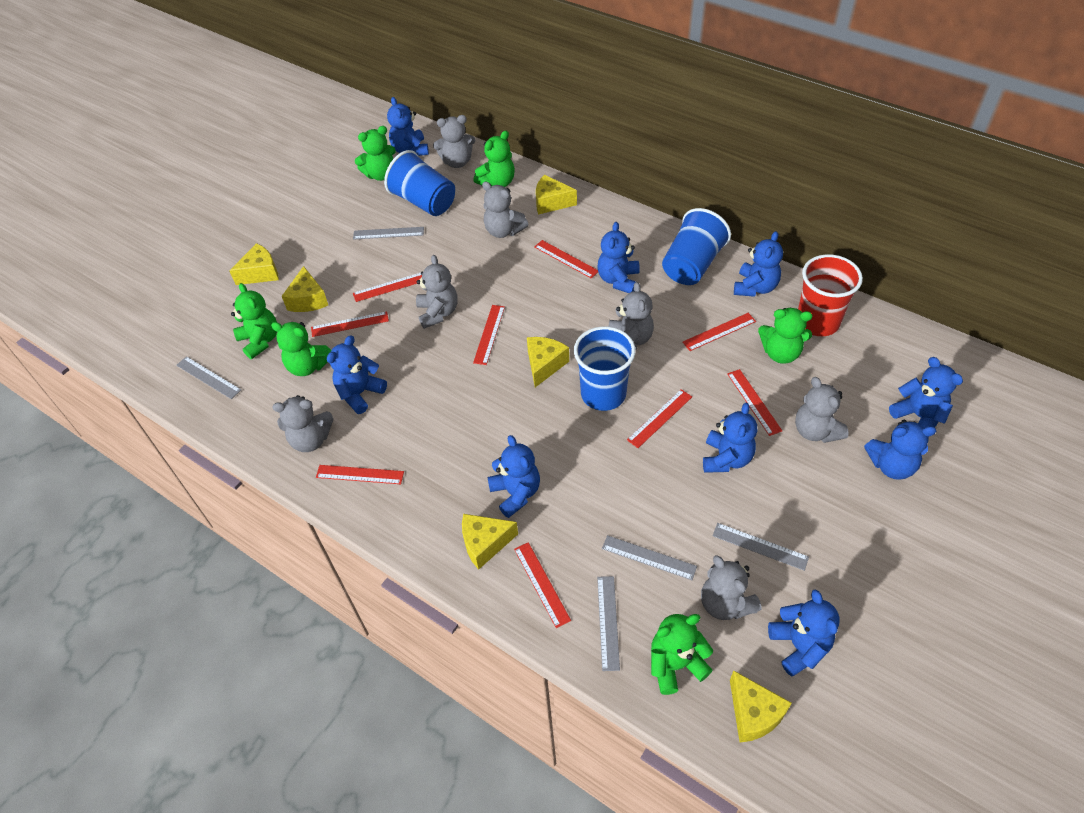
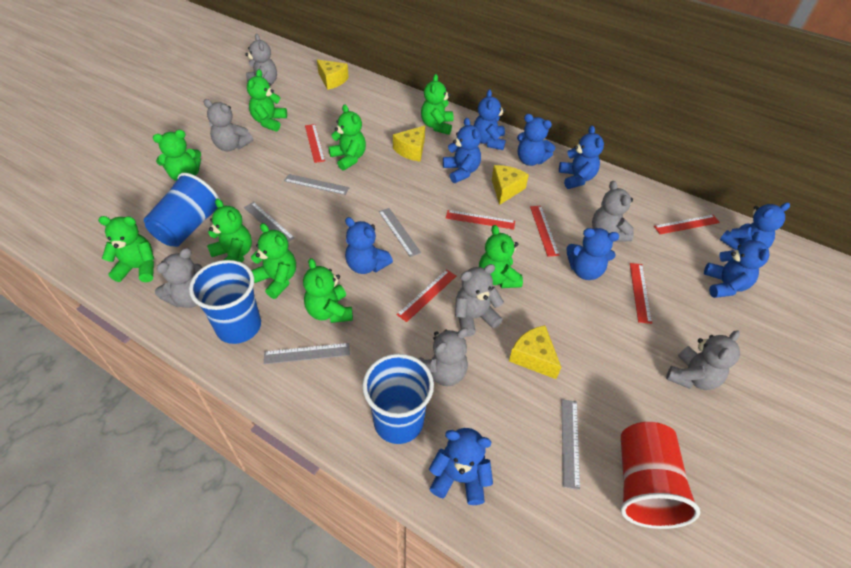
green teddy bear: 6 -> 9
red ruler: 9 -> 6
yellow cheese: 6 -> 4

